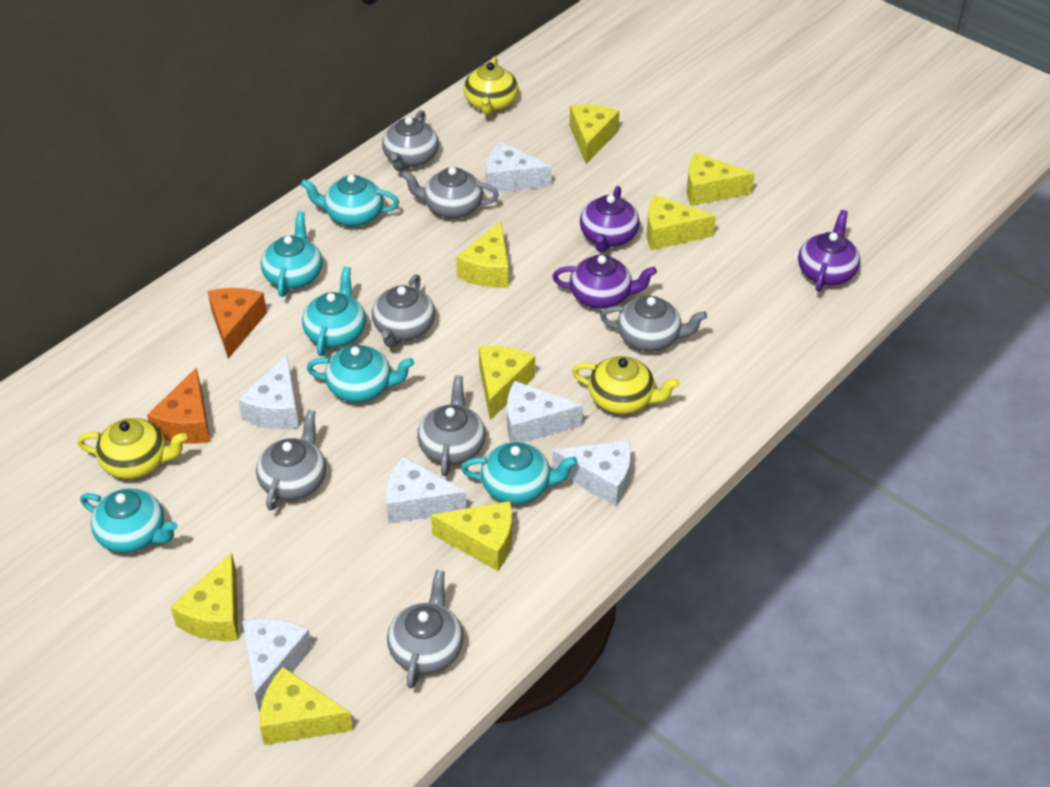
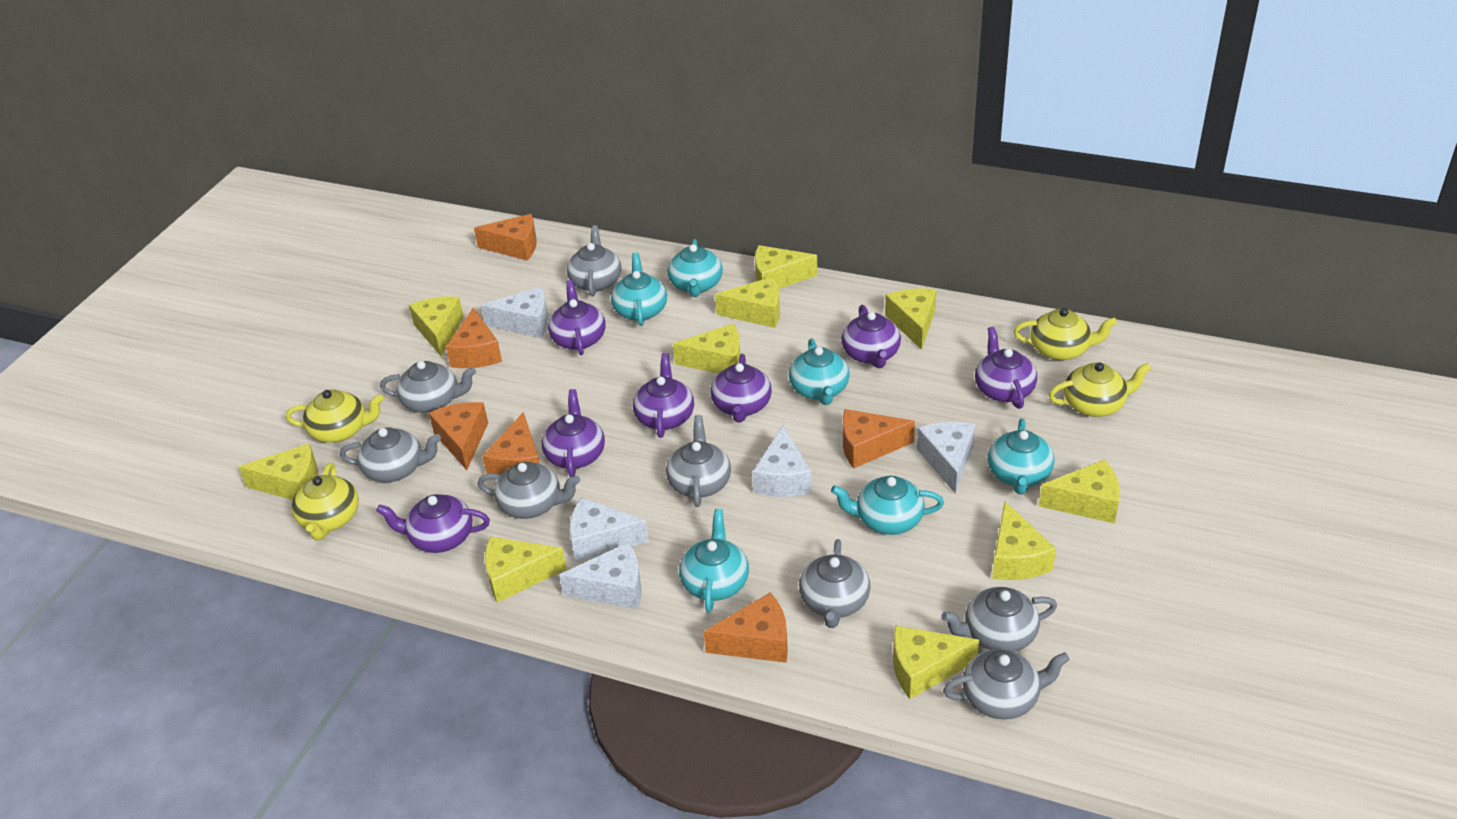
grey teapot: 7 -> 8
orange cheese: 2 -> 6
purple teapot: 3 -> 7
white cheese: 6 -> 5
yellow cheese: 8 -> 10
yellow teapot: 3 -> 4

